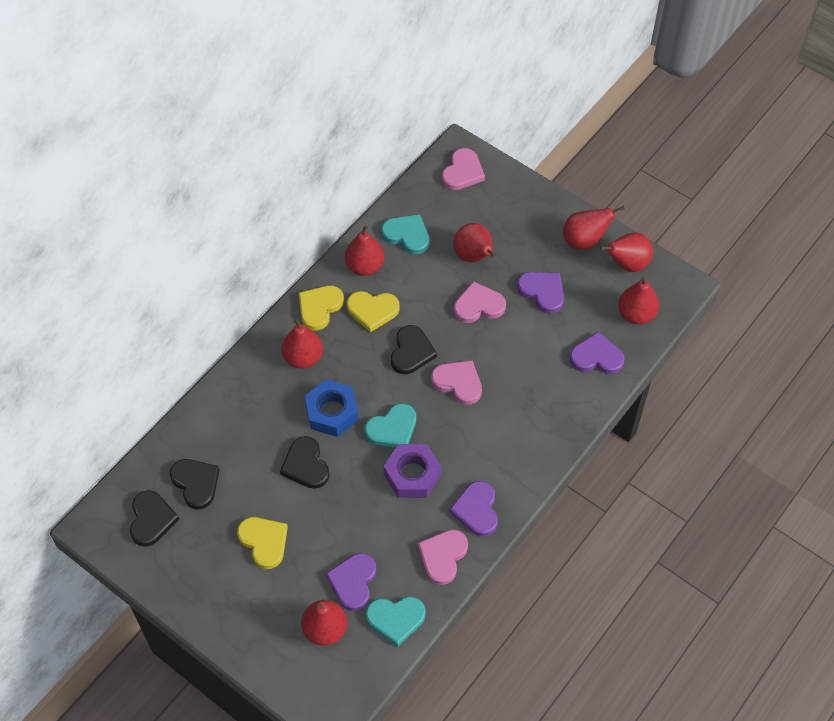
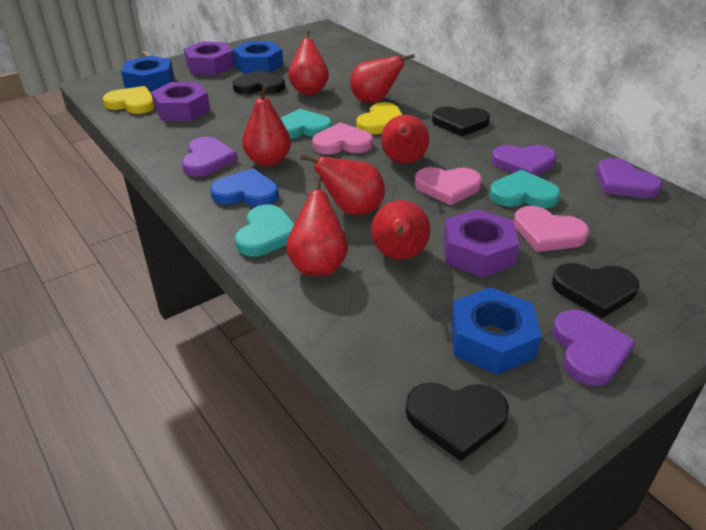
blue heart: 0 -> 1
blue nut: 1 -> 3
pink heart: 4 -> 3
purple nut: 1 -> 3
yellow heart: 3 -> 2

